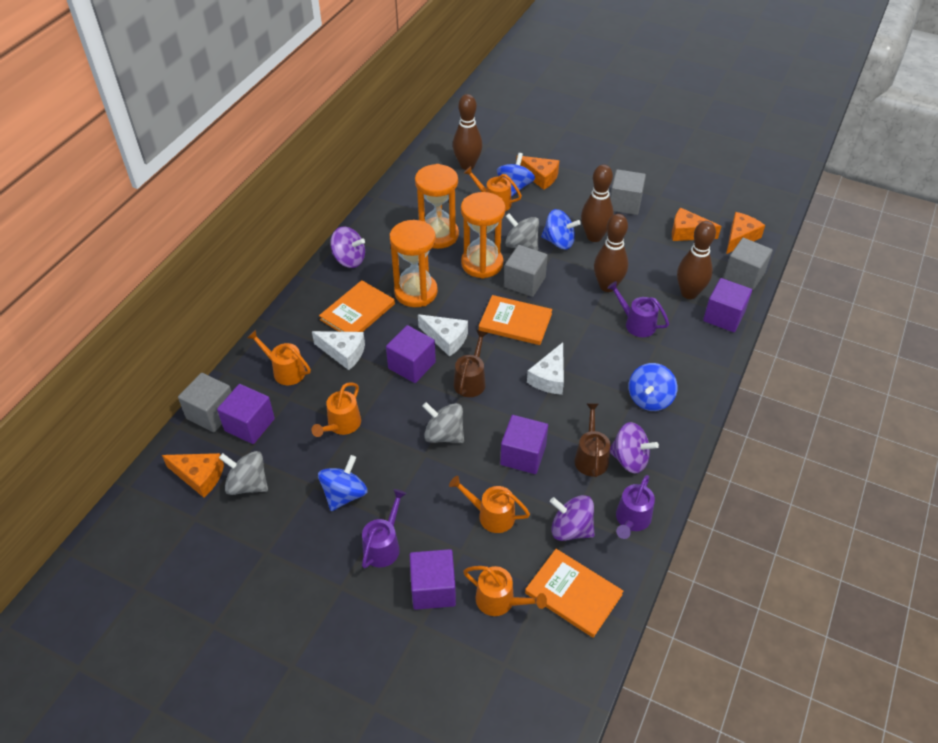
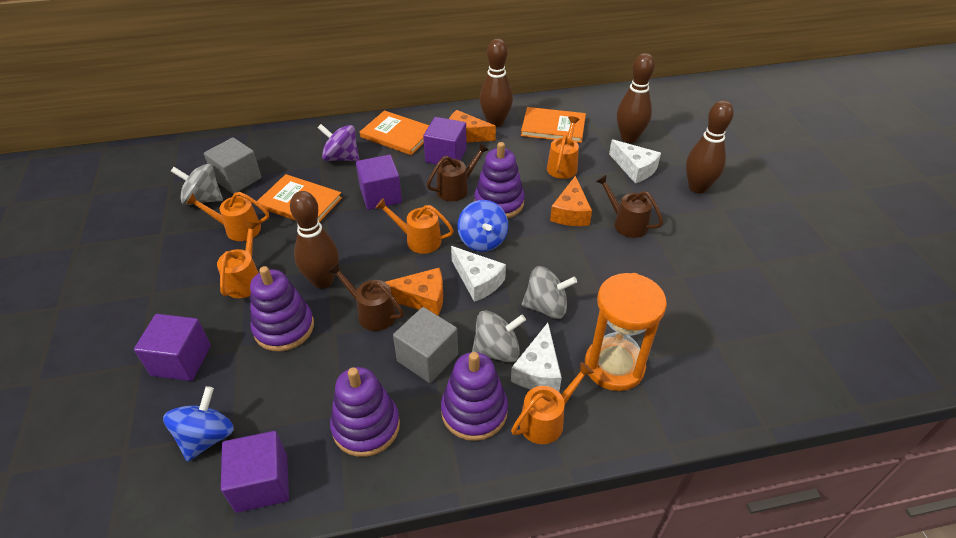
blue spinning top: 4 -> 2
brown watering can: 2 -> 3
grey cube: 4 -> 2
orange cheese: 4 -> 3
orange hourglass: 3 -> 1
purple cube: 5 -> 4
purple spinning top: 3 -> 1
purple stacking toy: 0 -> 4
purple watering can: 3 -> 0

